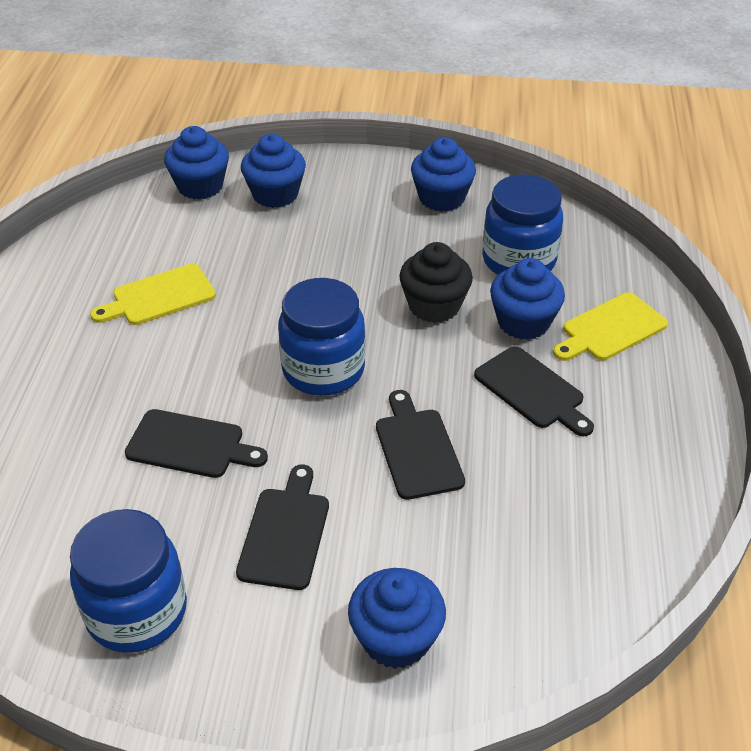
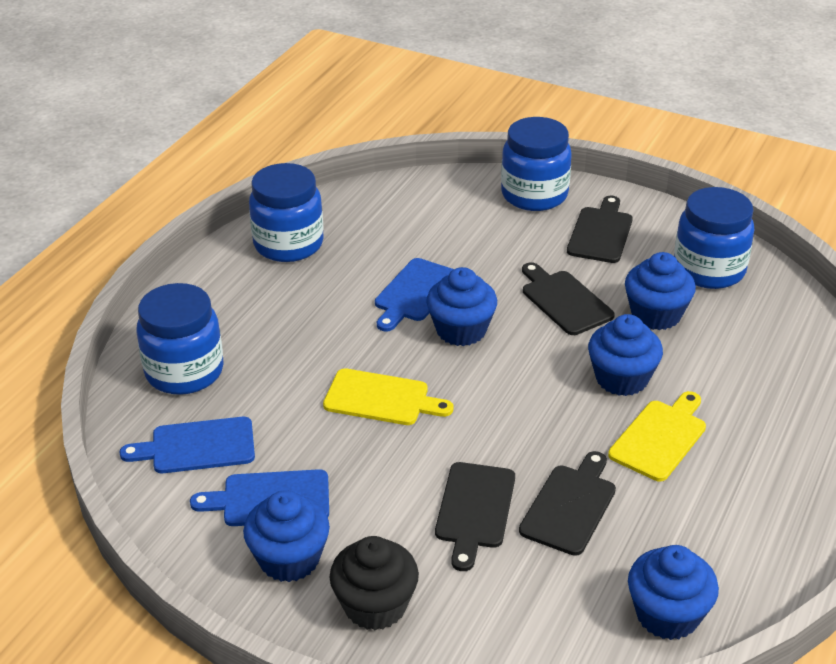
blue cutting board: 0 -> 3
blue jar: 3 -> 4

